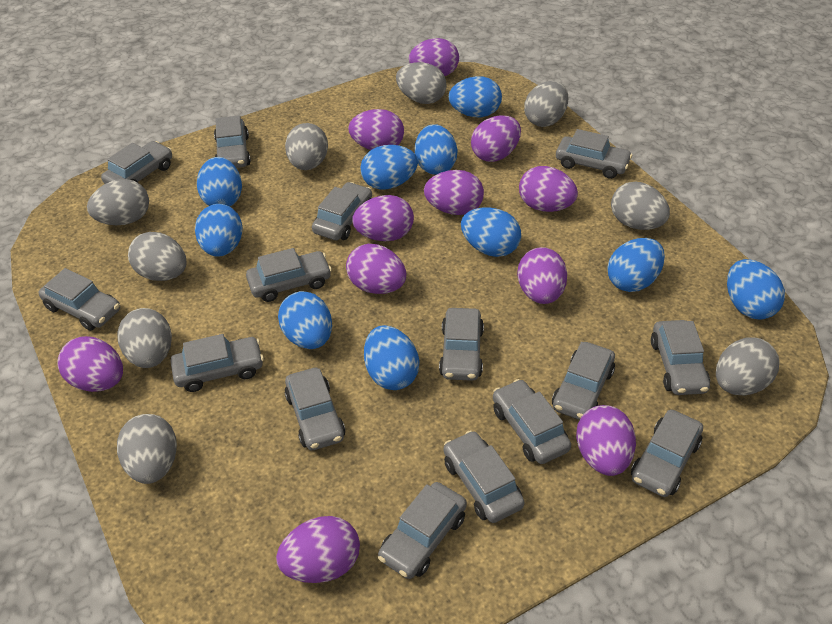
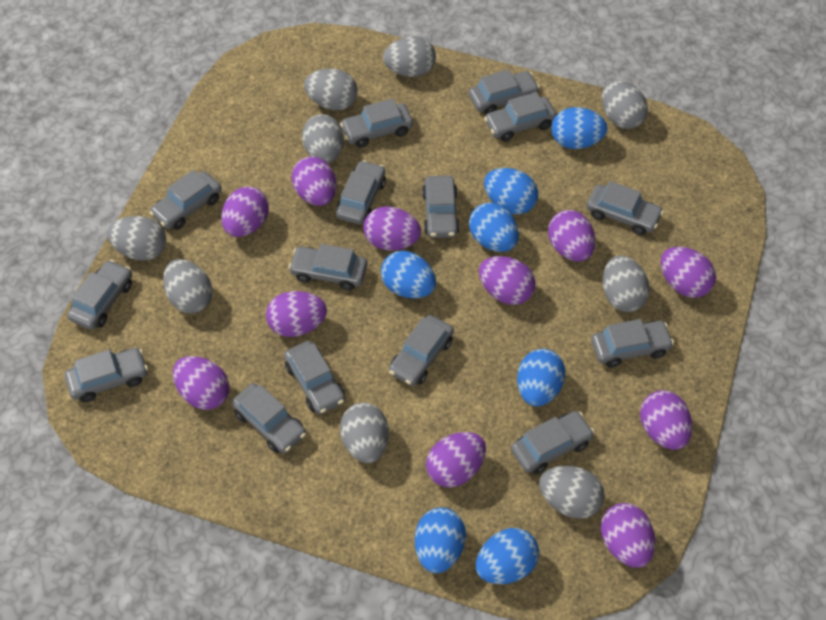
blue egg: 10 -> 7

